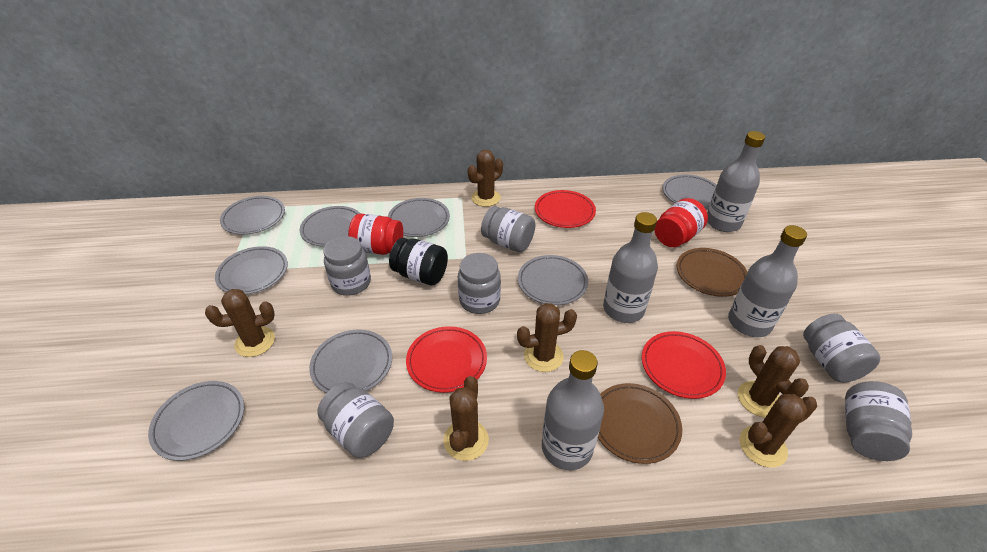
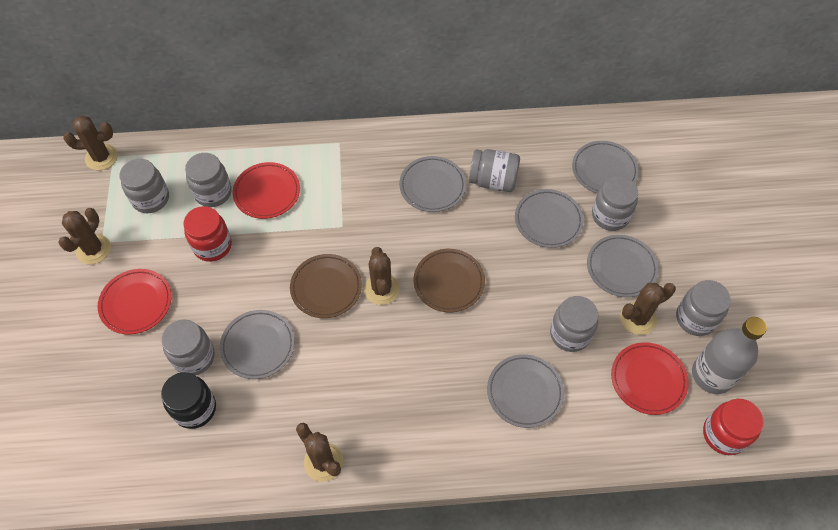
brown cactus: 6 -> 5
grey bottle: 4 -> 1
grey jar: 6 -> 7
grey plate: 8 -> 6

